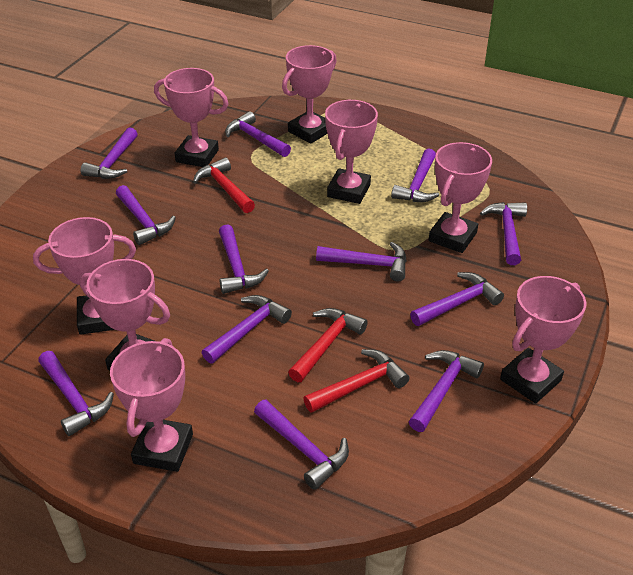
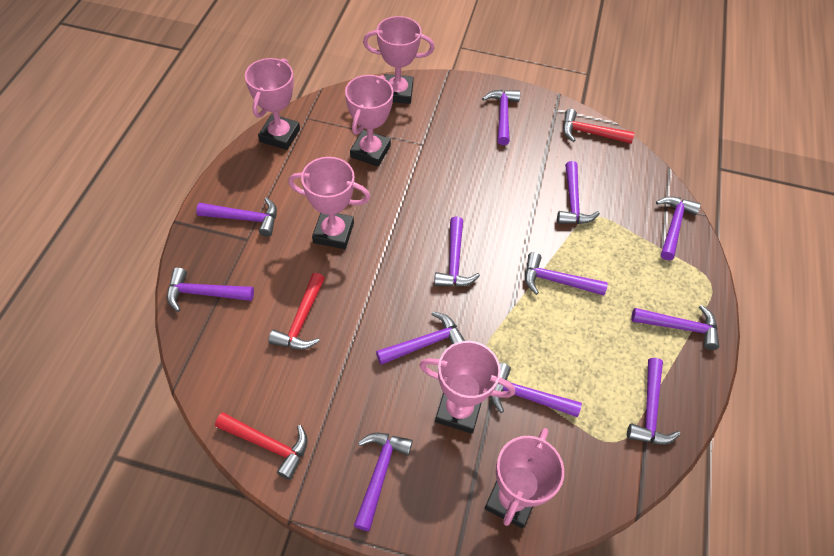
pink trophy: 8 -> 6

